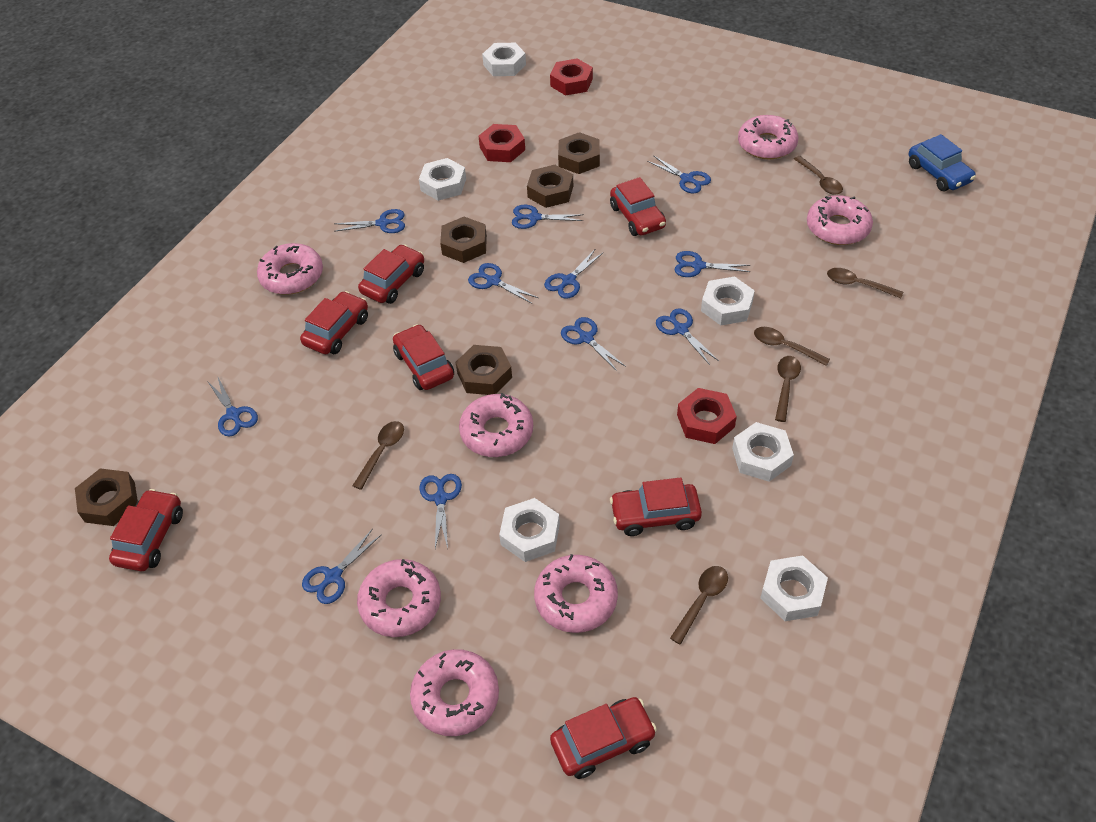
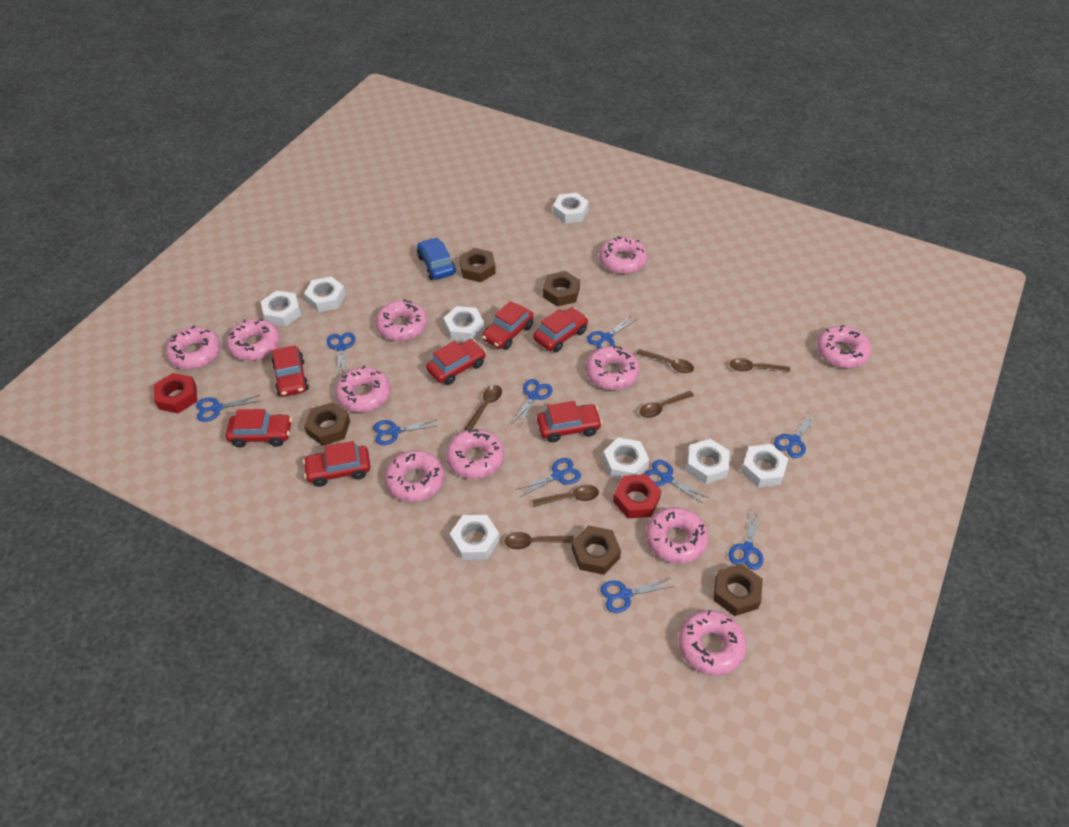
blue scissors: 11 -> 10
pink donut: 7 -> 11
red nut: 3 -> 2
white nut: 6 -> 8

